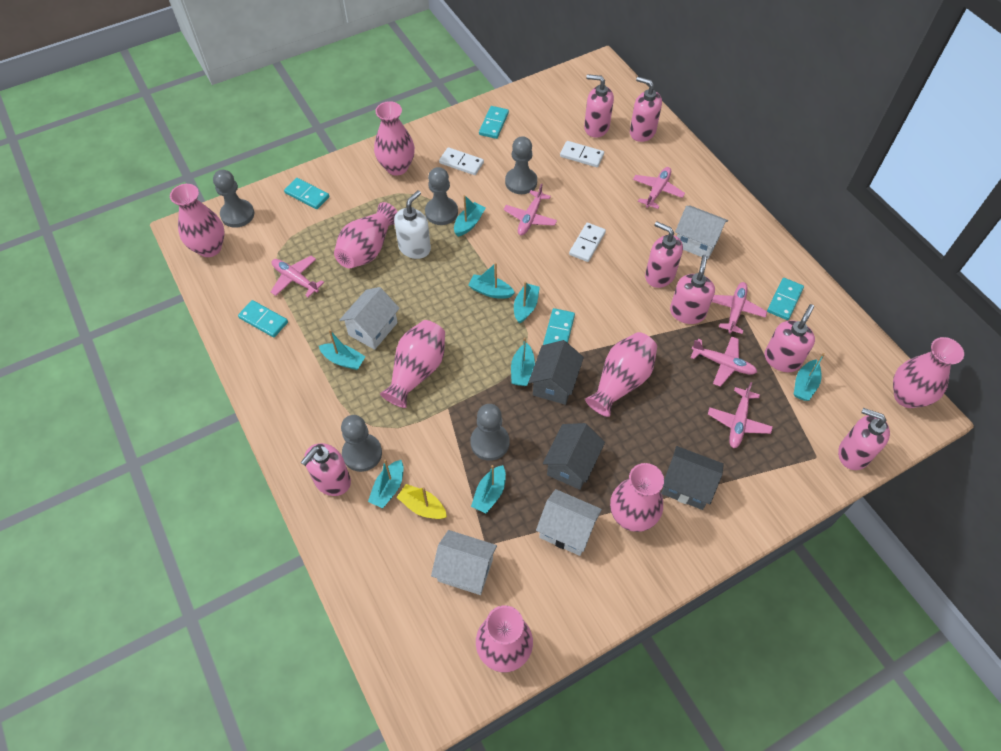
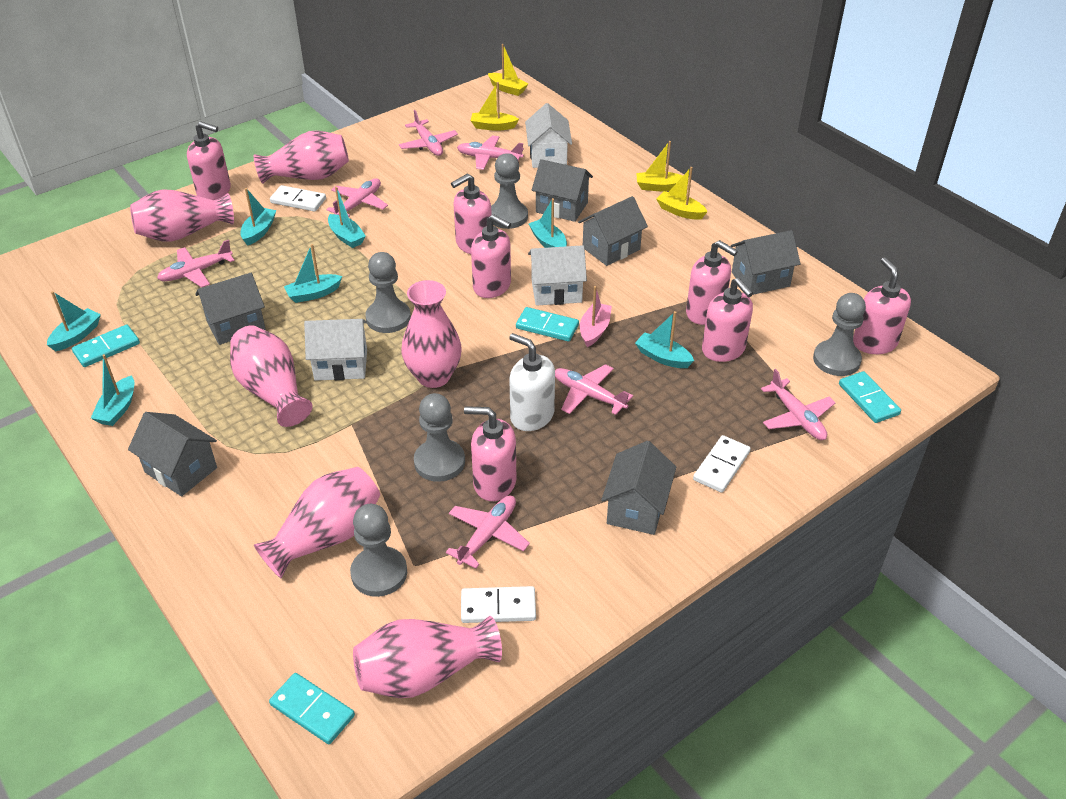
grey house: 3 -> 6
pink boat: 0 -> 1
pink plane: 6 -> 7
pink vase: 8 -> 6
turquoise boat: 8 -> 7
turquoise domino: 5 -> 4
white house: 4 -> 3
yellow boat: 1 -> 4

